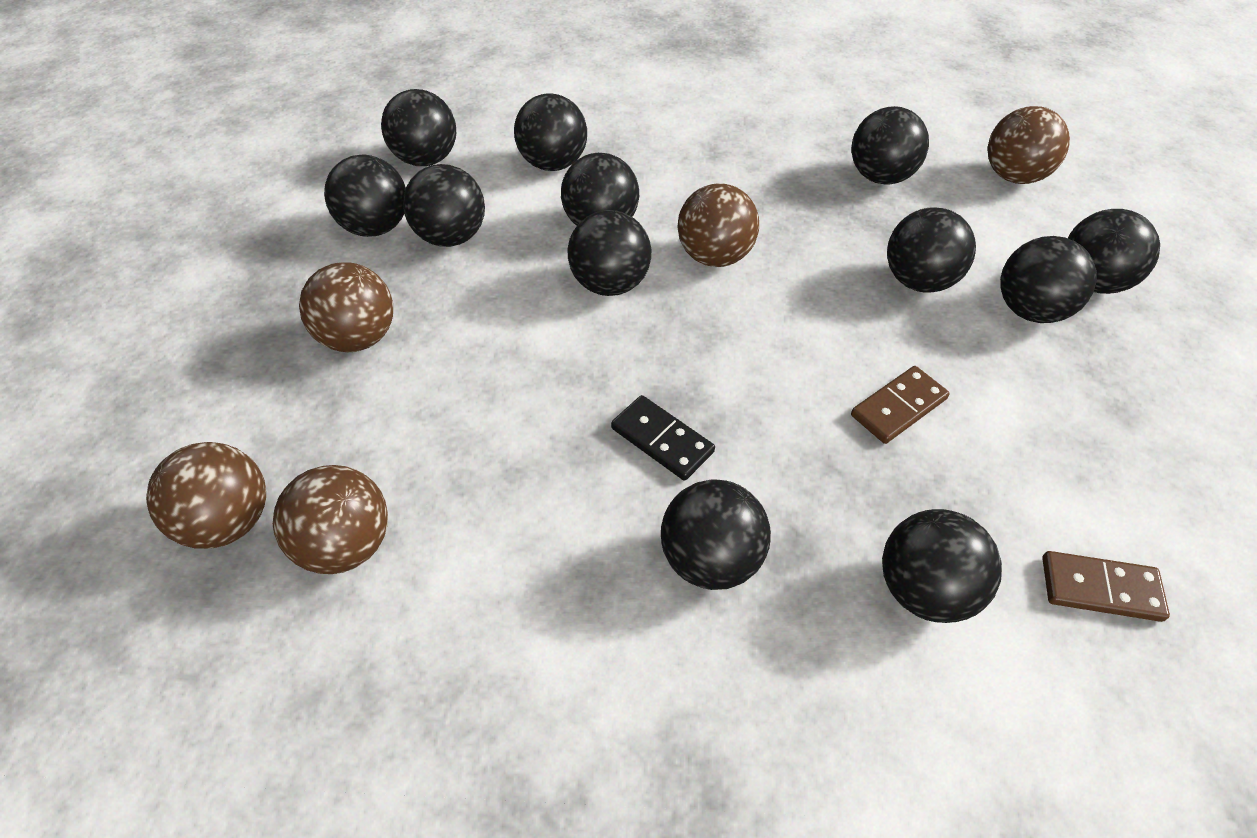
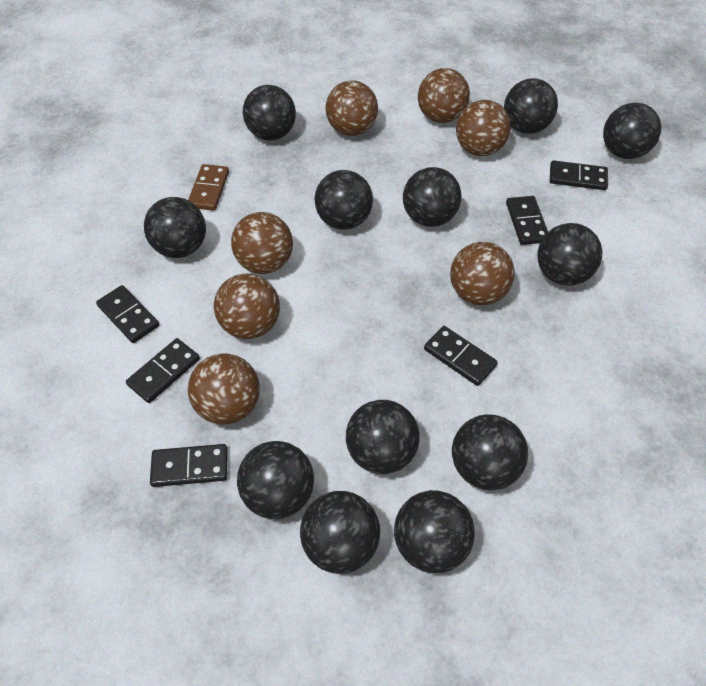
black domino: 1 -> 6
brown ball: 5 -> 7
brown domino: 2 -> 1

